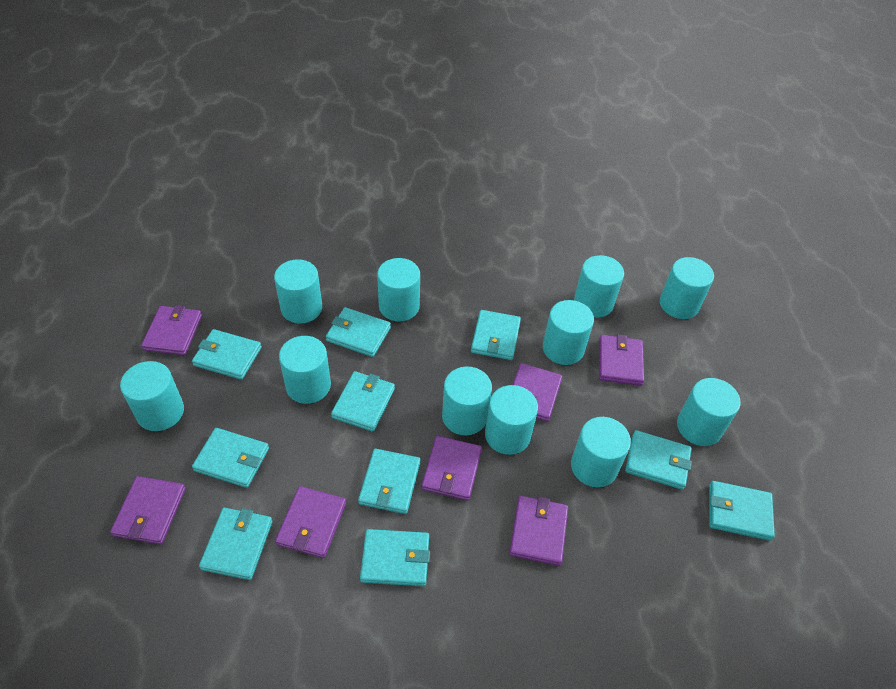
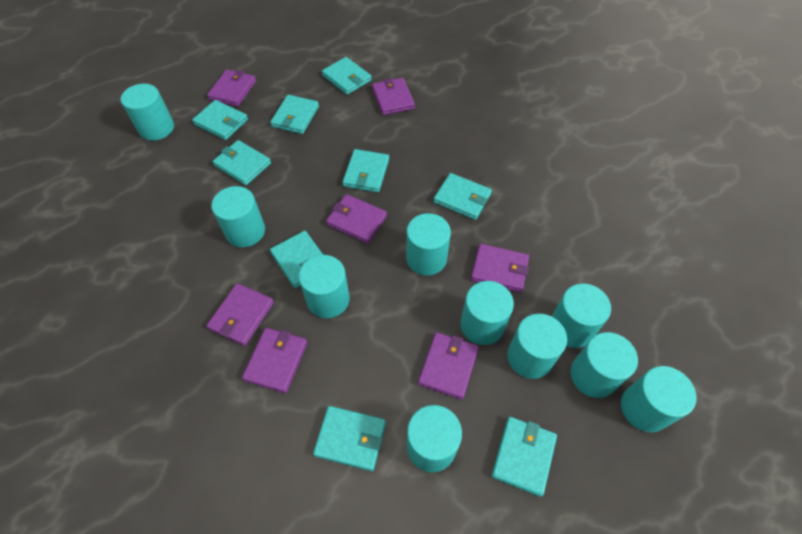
turquoise cylinder: 11 -> 10
turquoise wallet: 10 -> 9

